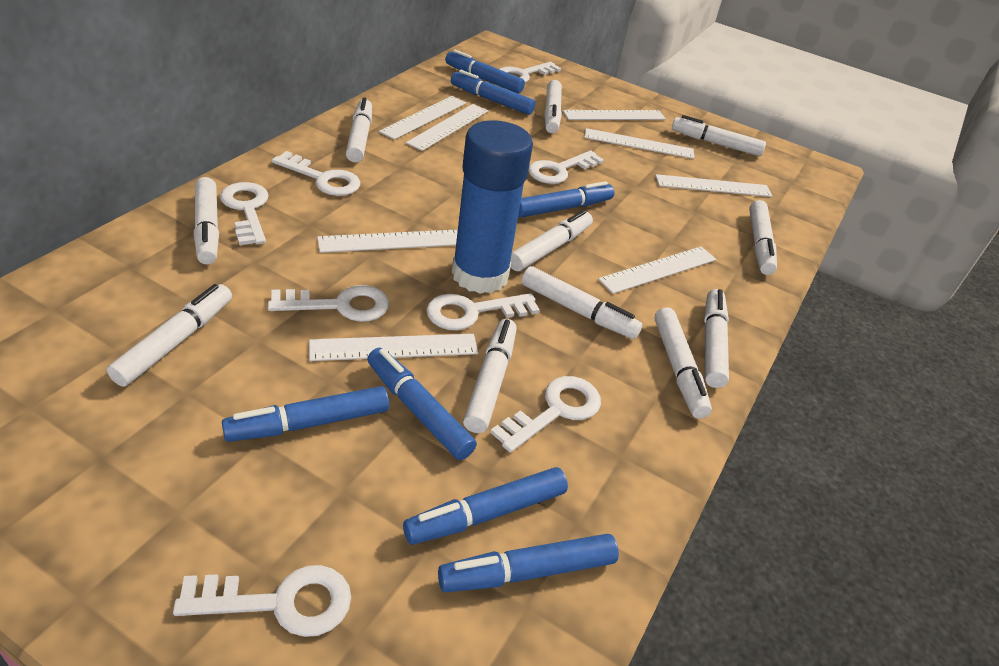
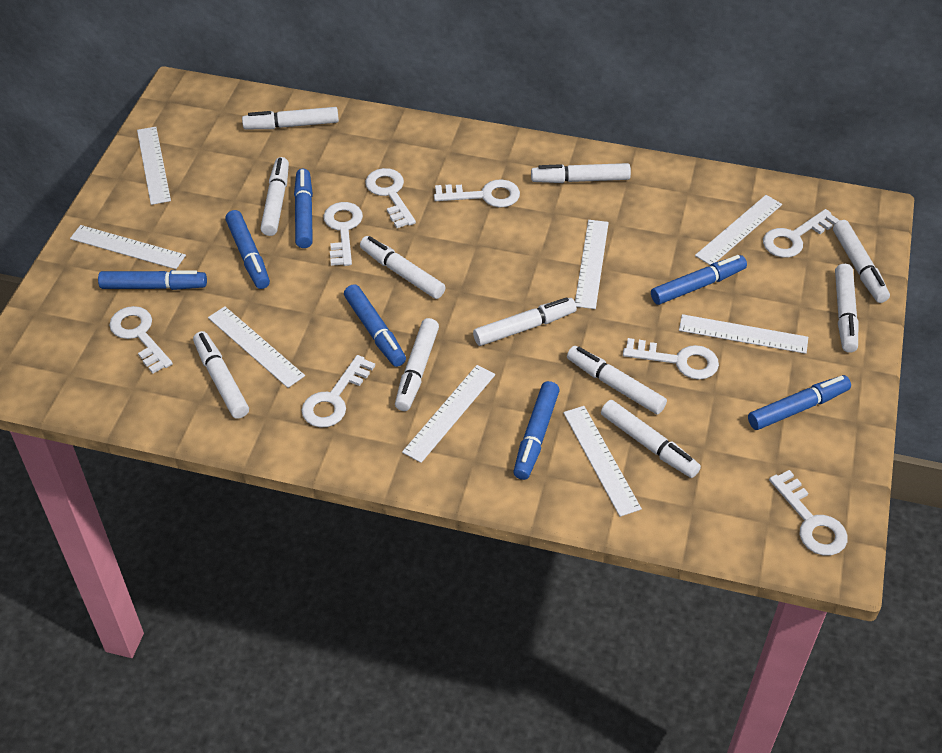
blue glue stick: 1 -> 0

